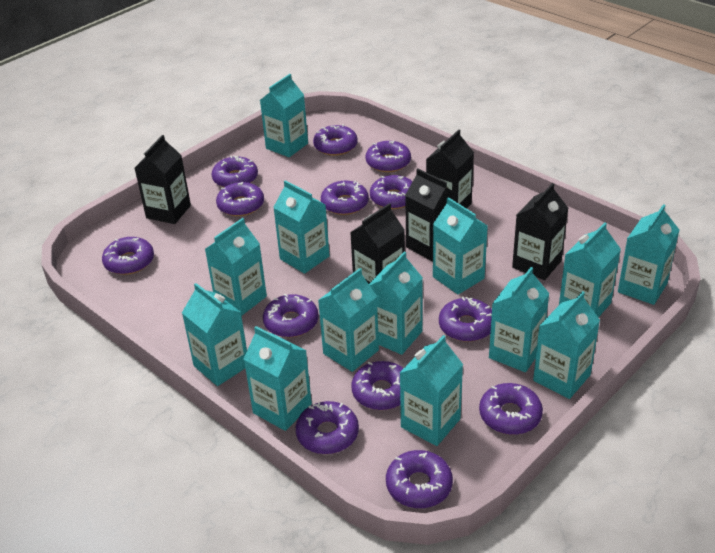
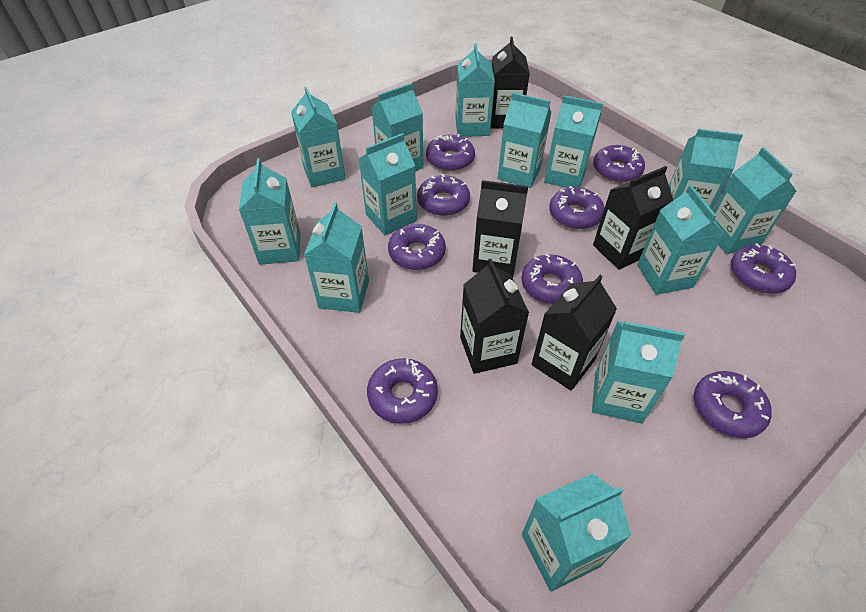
purple donut: 13 -> 9

